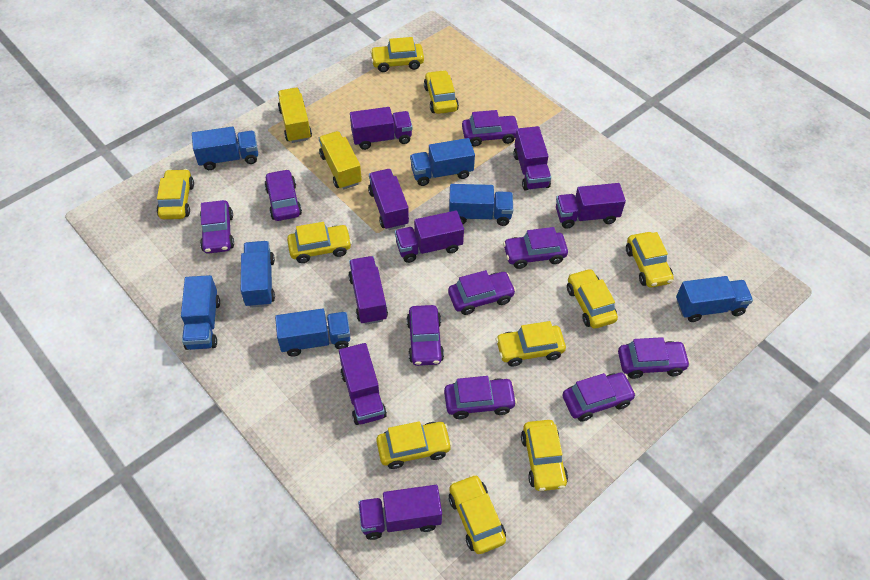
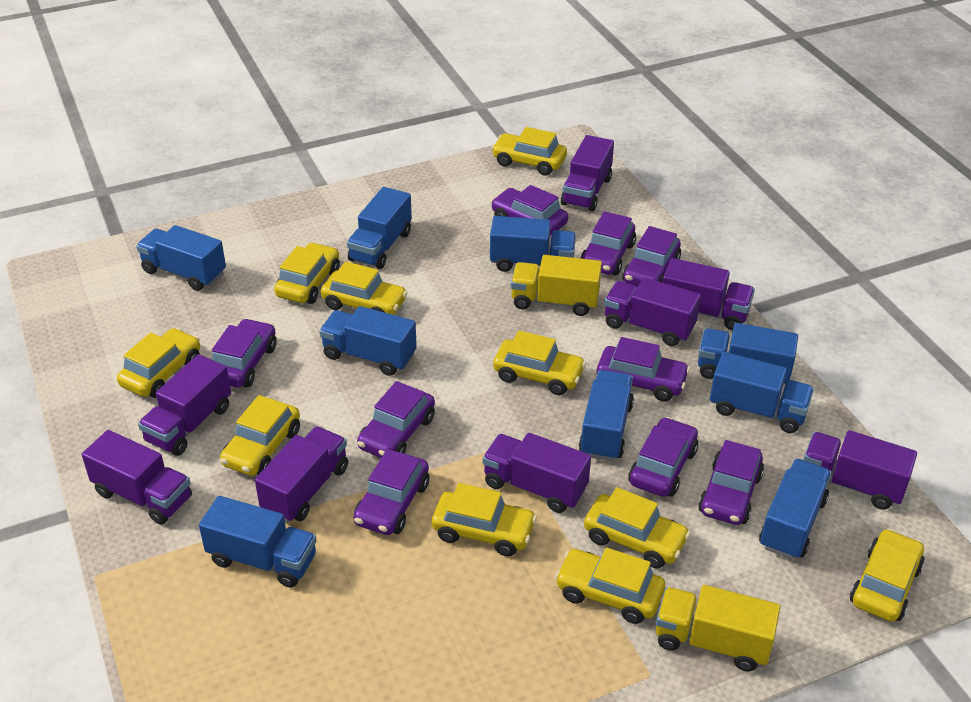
blue truck: 7 -> 9

